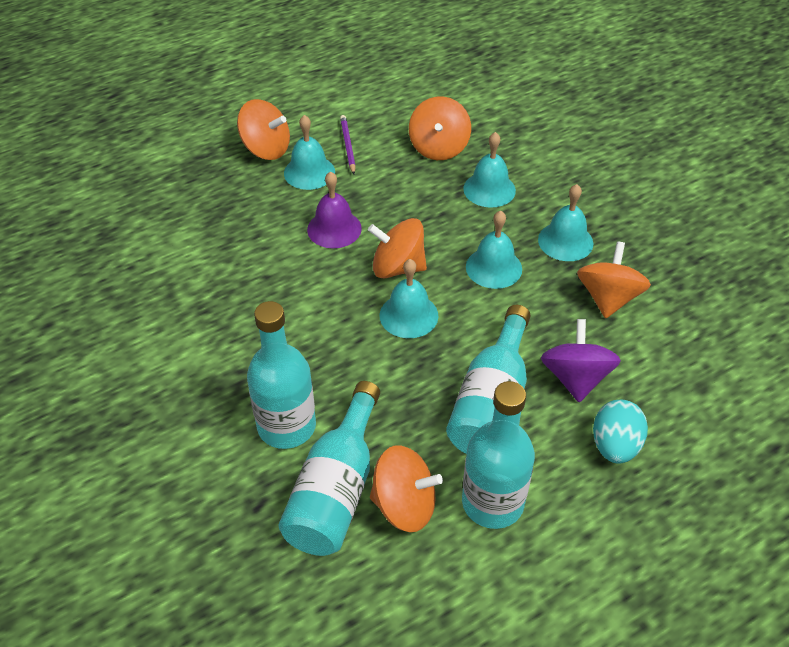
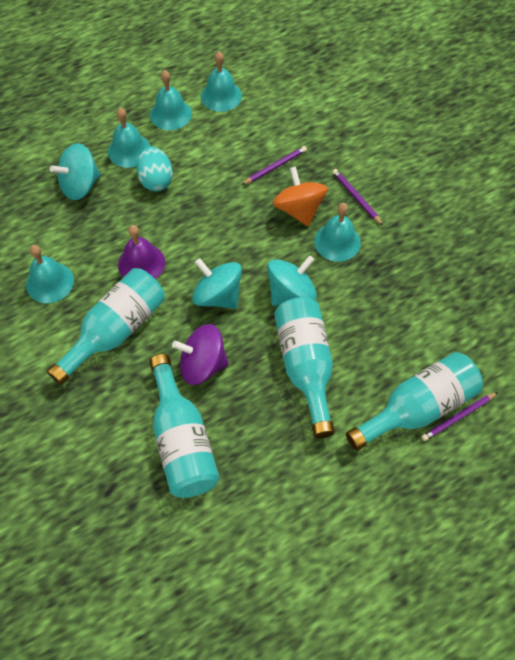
orange spinning top: 5 -> 1
purple pencil: 1 -> 3
turquoise spinning top: 0 -> 3

